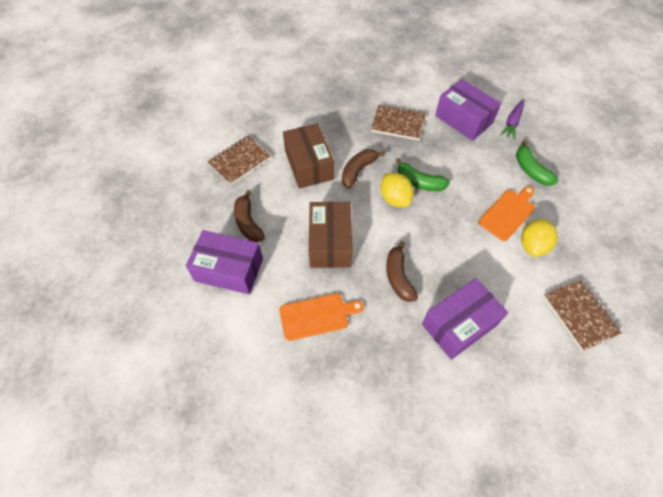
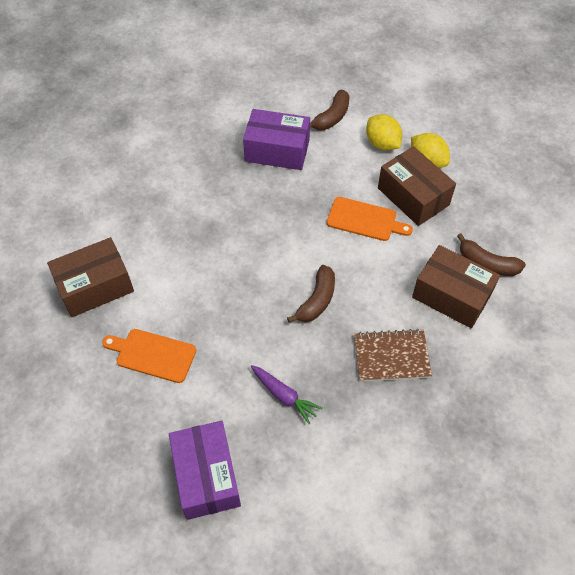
brown box: 2 -> 3
brown notebook: 3 -> 1
green banana: 2 -> 0
purple box: 3 -> 2

